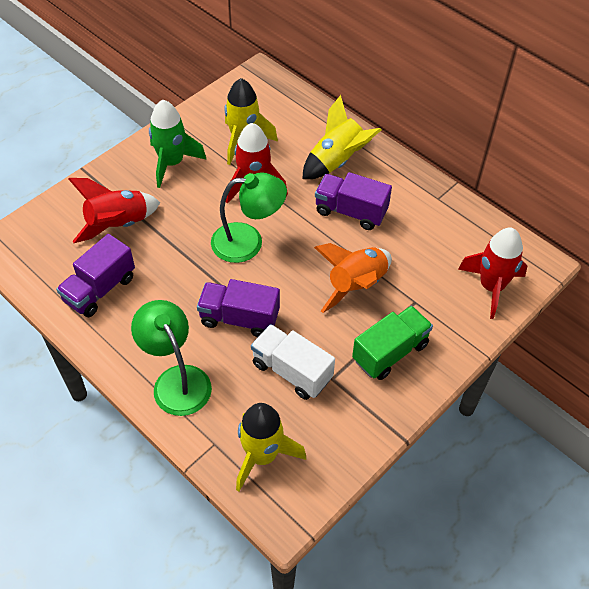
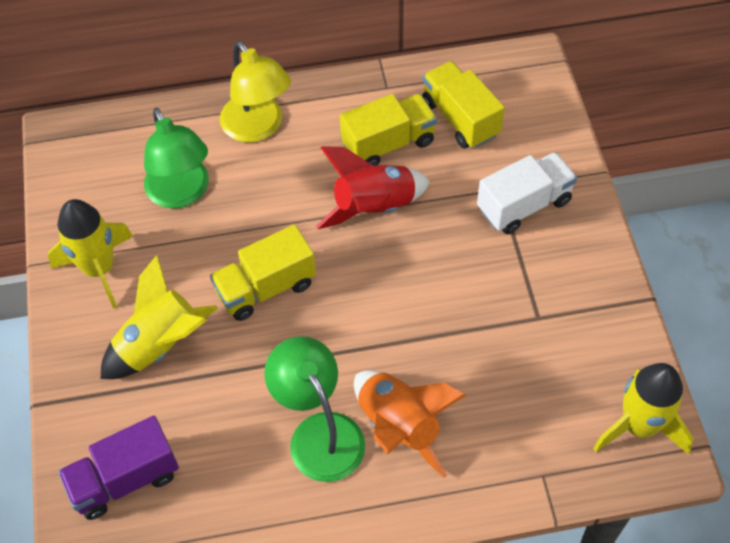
green rocket: 1 -> 0
green truck: 1 -> 0
purple truck: 3 -> 1
red rocket: 3 -> 1
yellow lamp: 0 -> 1
yellow truck: 0 -> 3

